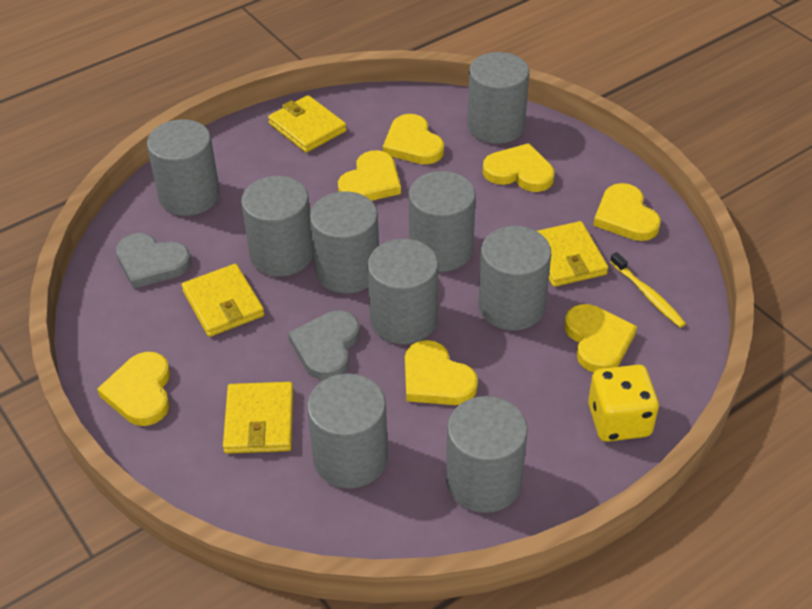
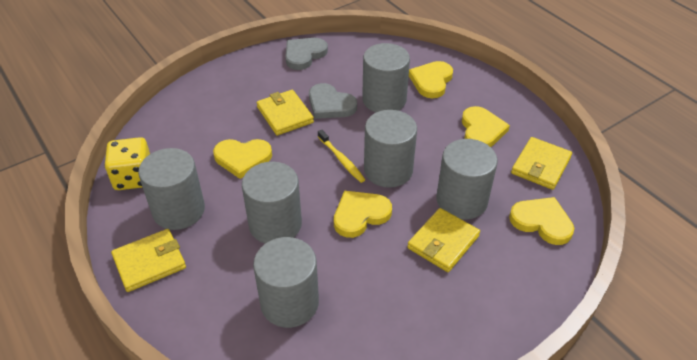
grey cylinder: 9 -> 6
yellow heart: 7 -> 5

